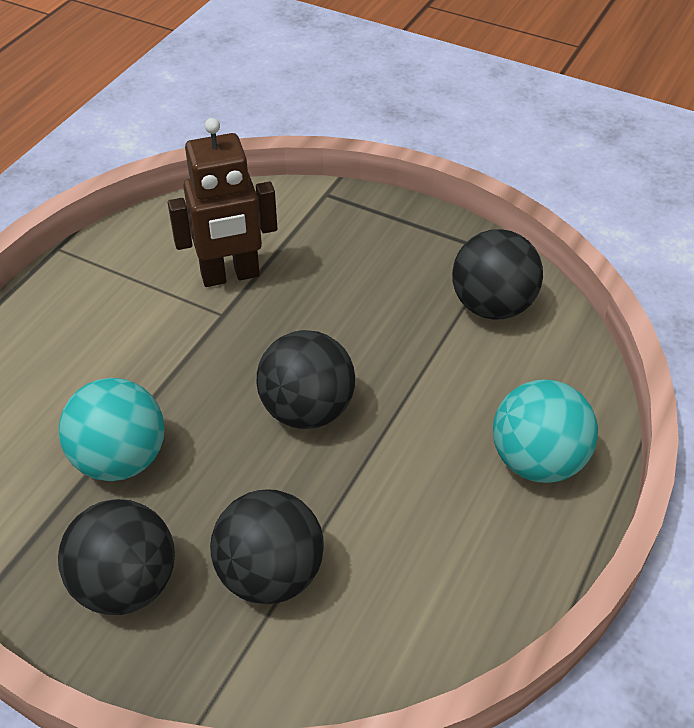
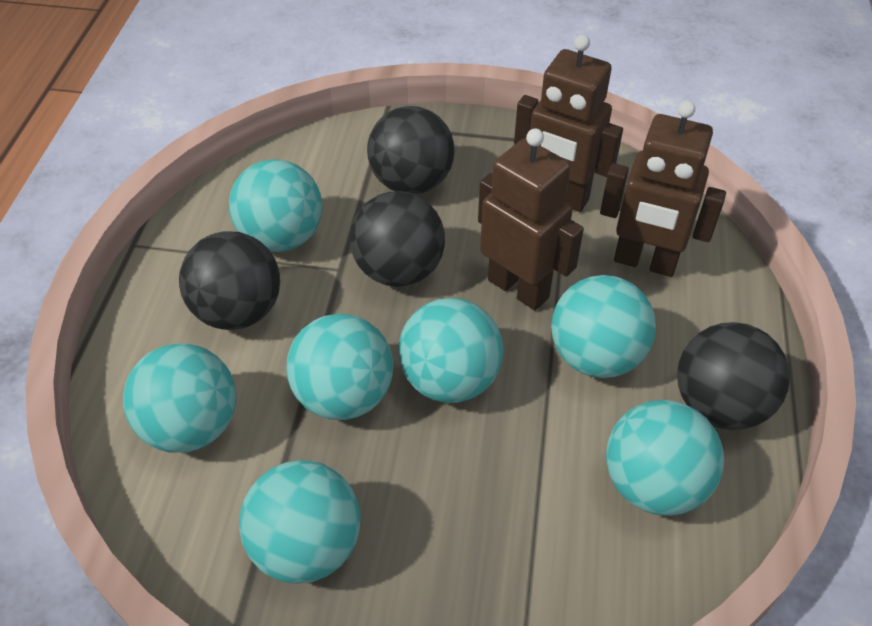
brown robot: 1 -> 3
turquoise ball: 2 -> 7

